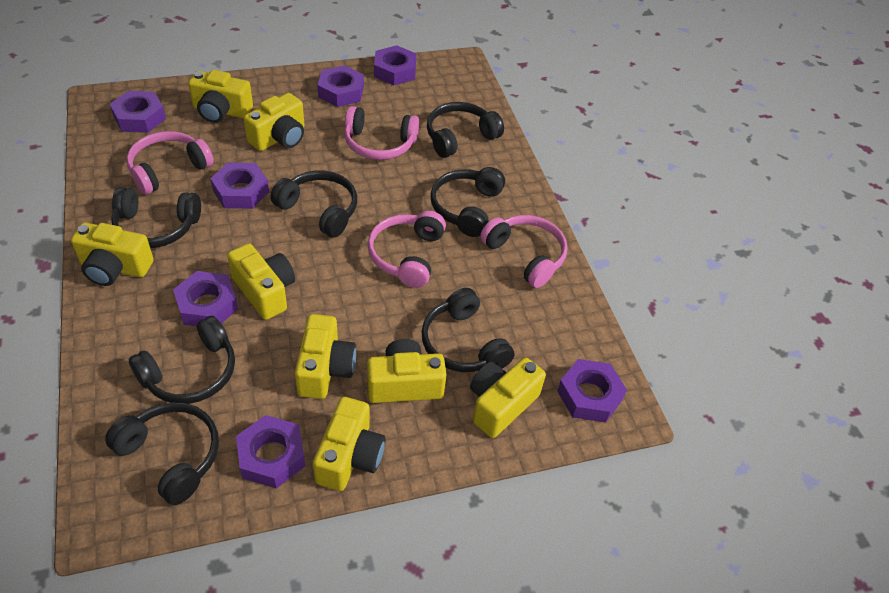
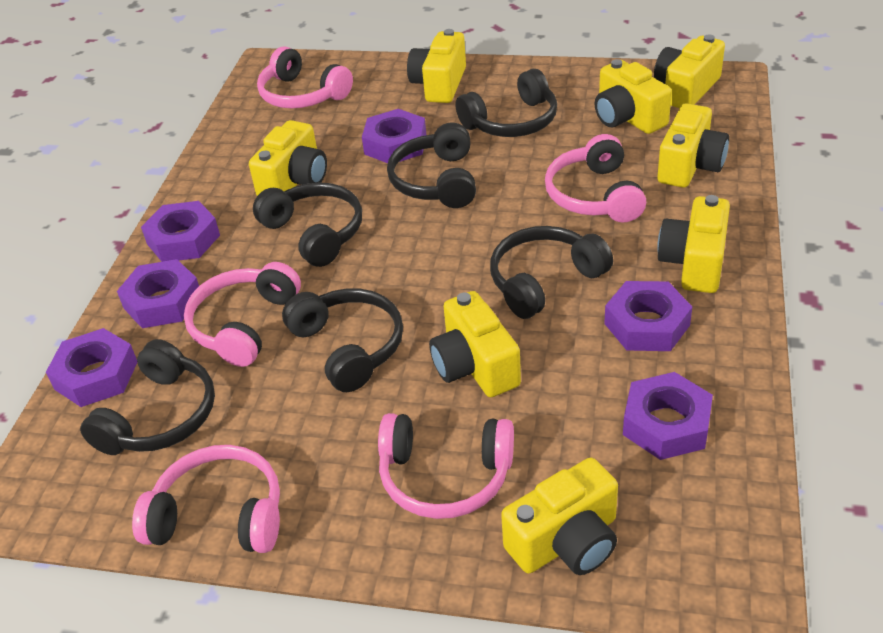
black headphones: 7 -> 6
pink headphones: 4 -> 5
purple nut: 7 -> 6

